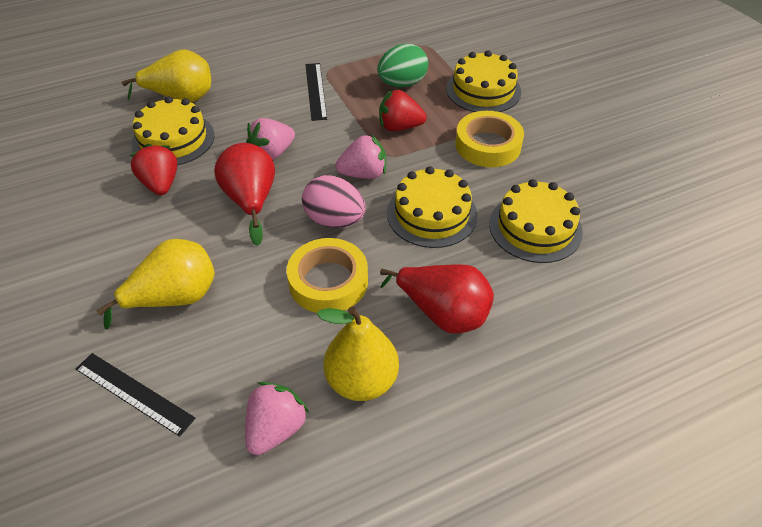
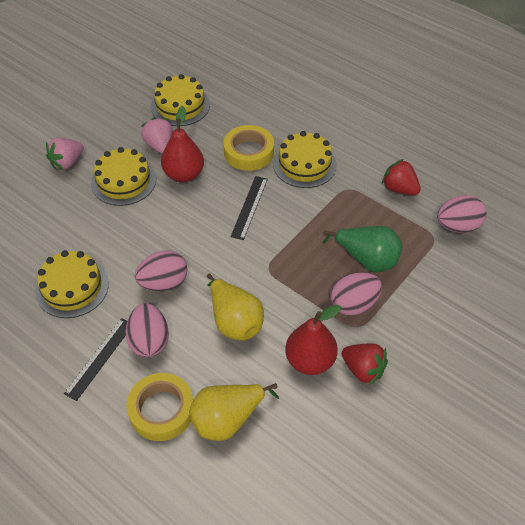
green egg: 1 -> 0
green pear: 0 -> 1
pink egg: 1 -> 4
pink strawberry: 3 -> 2
yellow pear: 3 -> 2

